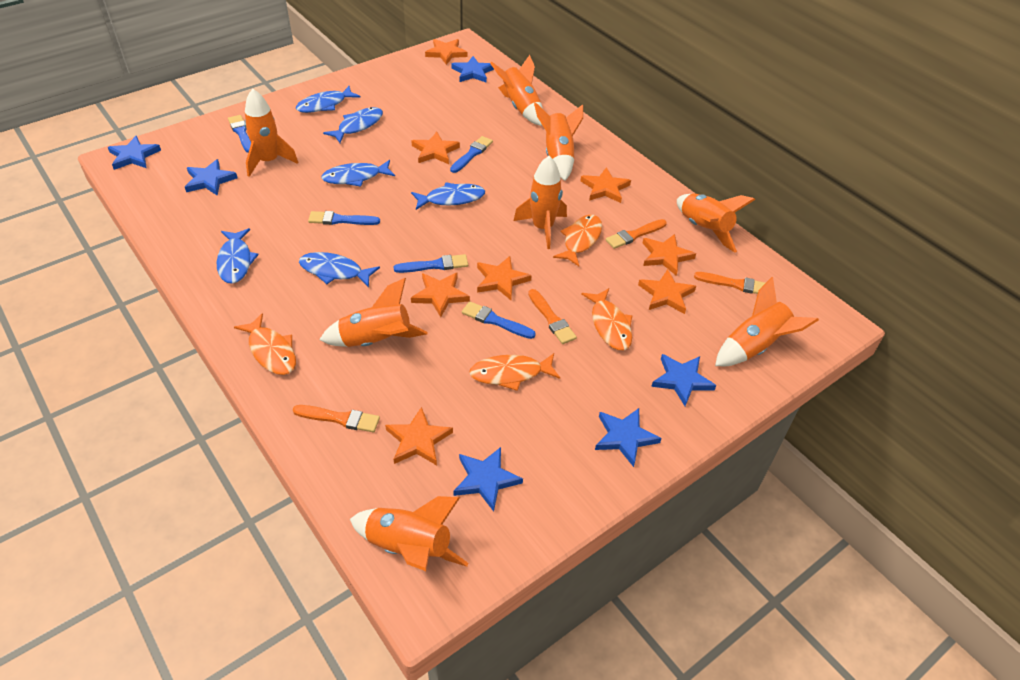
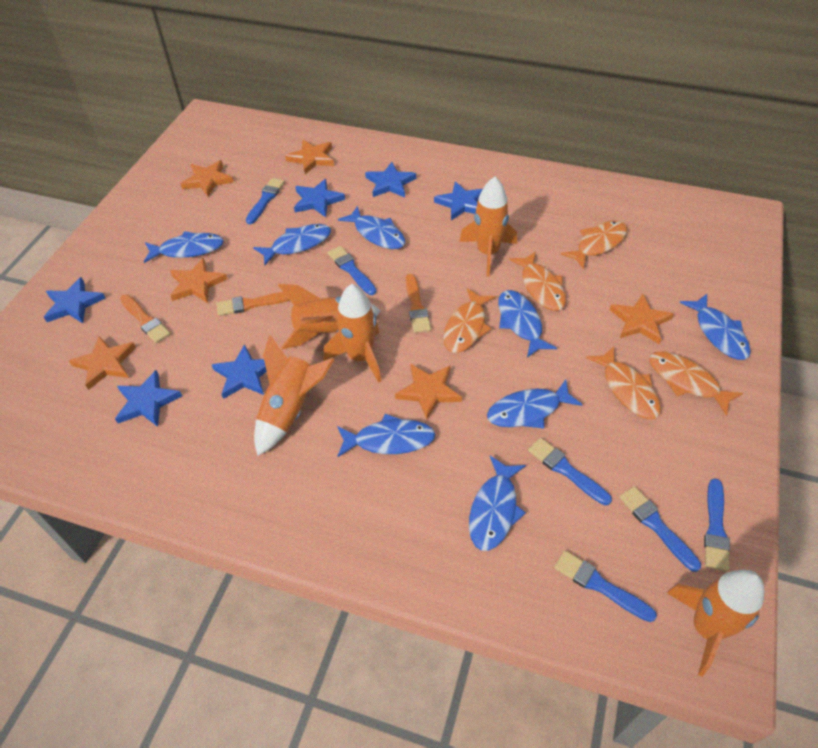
blue brush: 5 -> 6
blue fish: 6 -> 8
orange brush: 4 -> 3
orange fish: 4 -> 5
orange rocket: 8 -> 5
orange star: 8 -> 6

